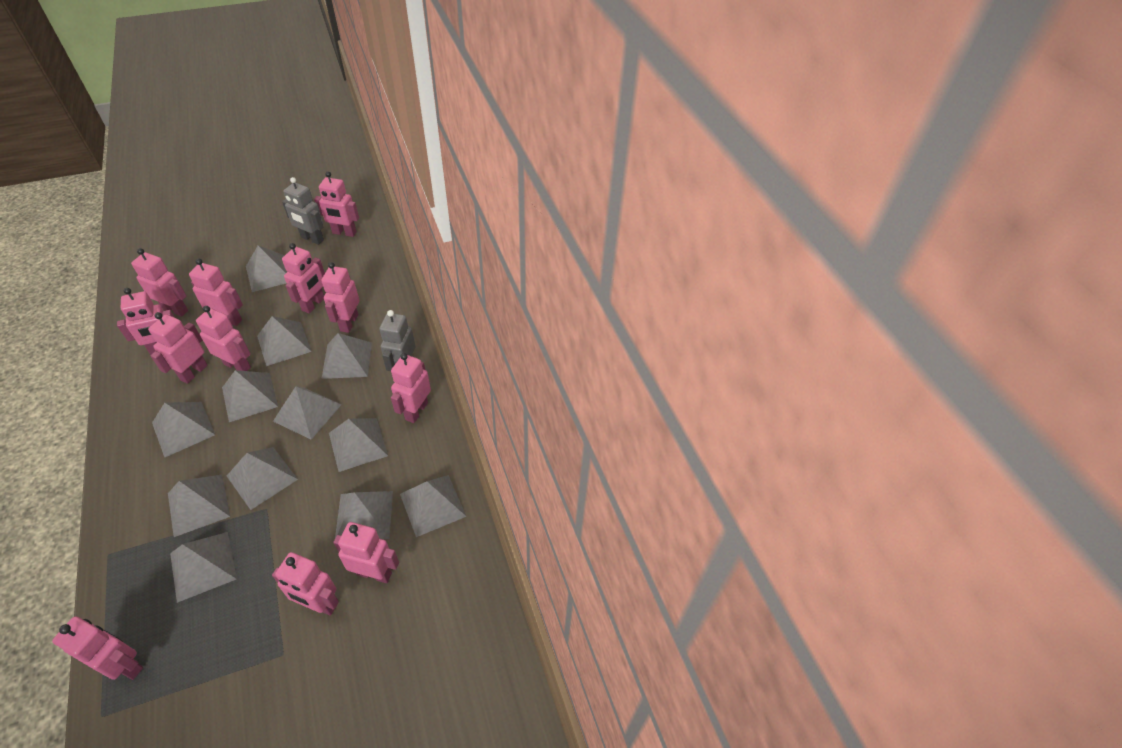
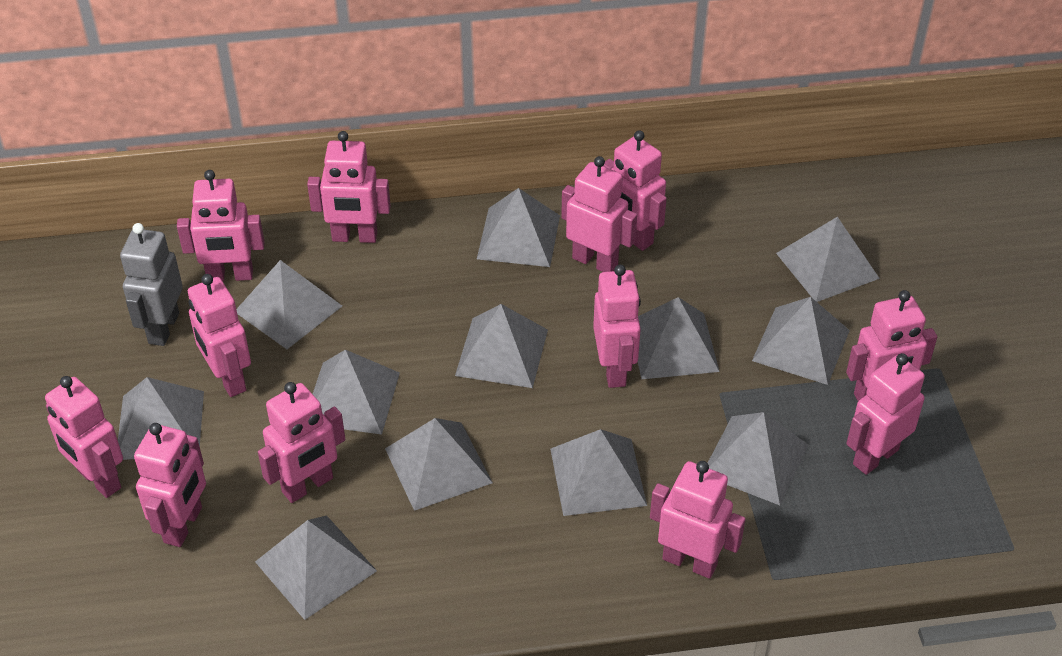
grey robot: 2 -> 1

